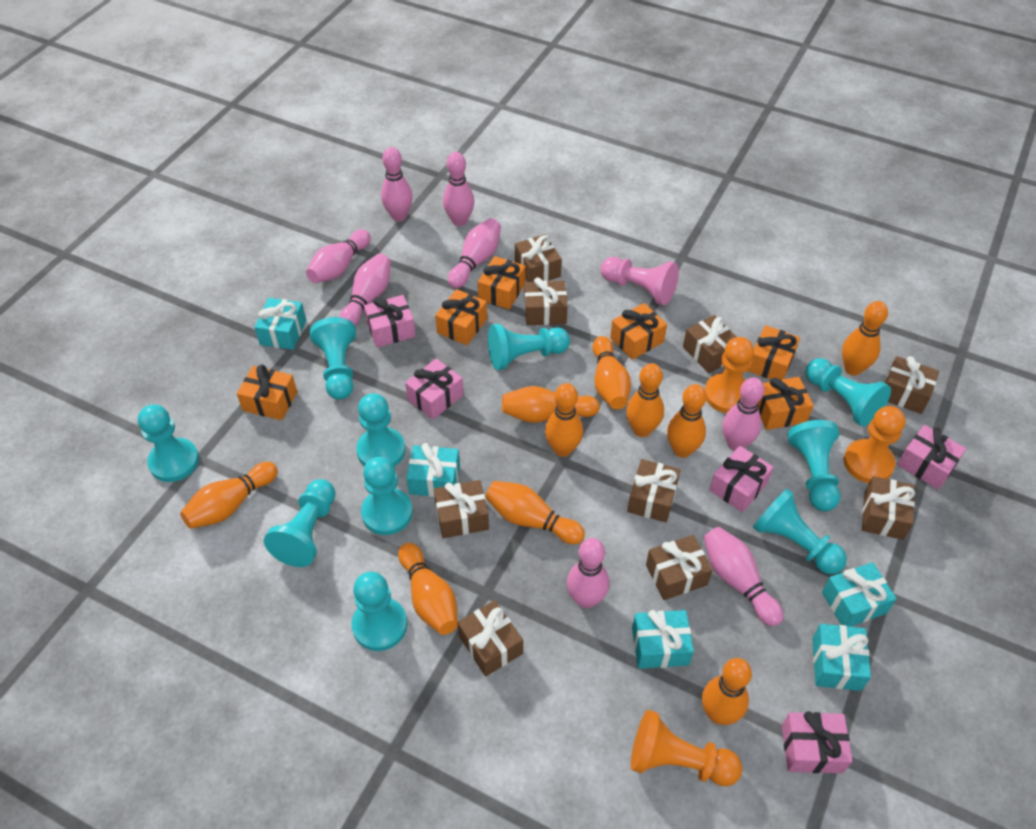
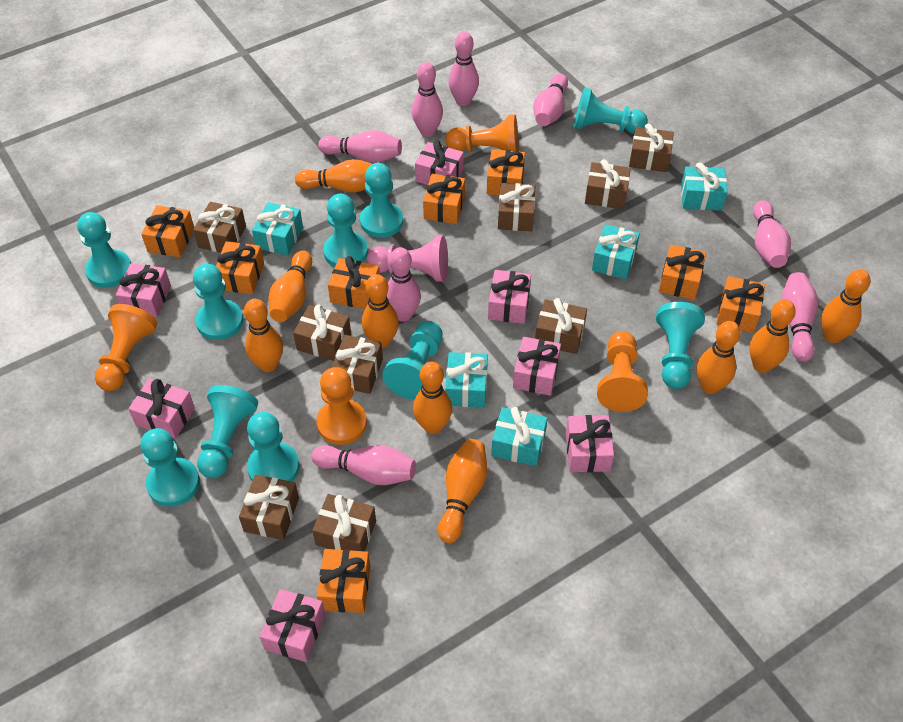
orange bowling pin: 10 -> 9
orange gift: 6 -> 8
orange pawn: 3 -> 4
pink gift: 5 -> 7

